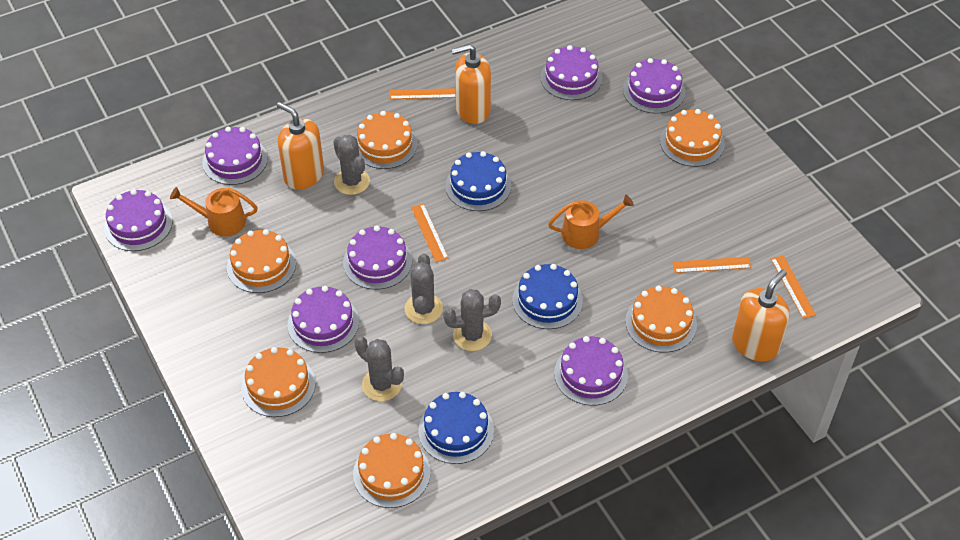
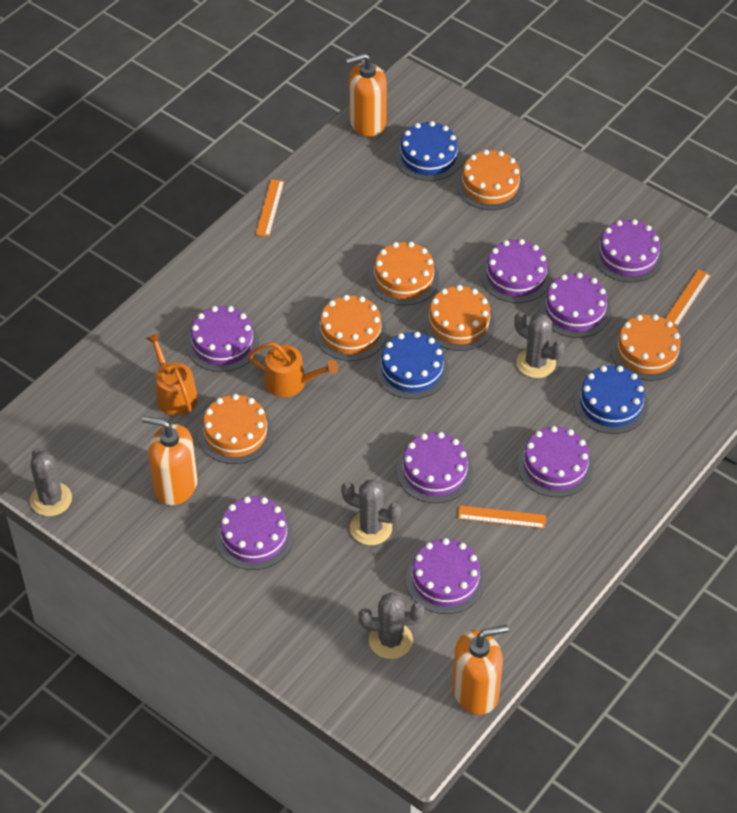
orange ruler: 4 -> 3
purple cake: 7 -> 8

